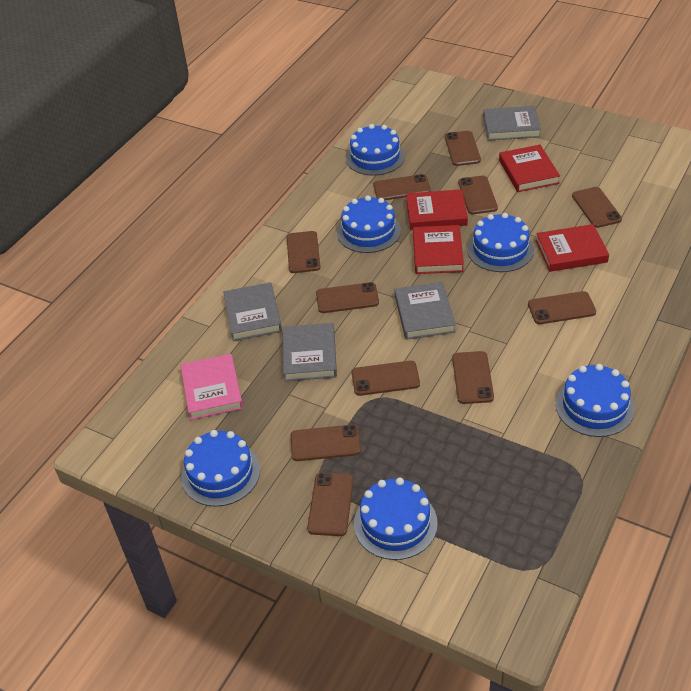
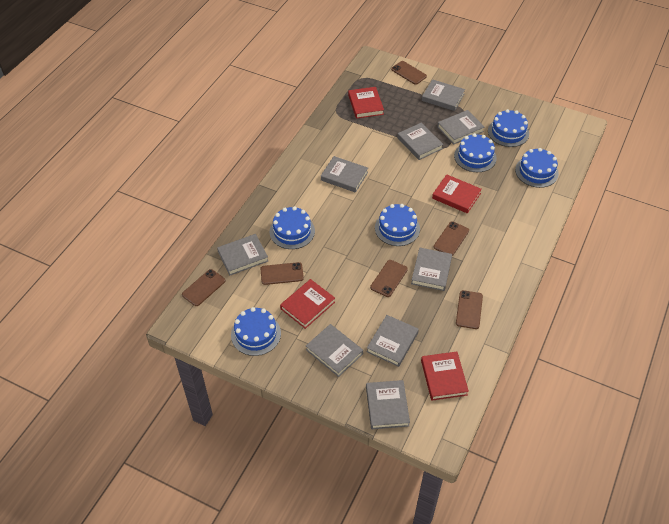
brown phone: 11 -> 6
grey book: 4 -> 9
pink book: 1 -> 0

